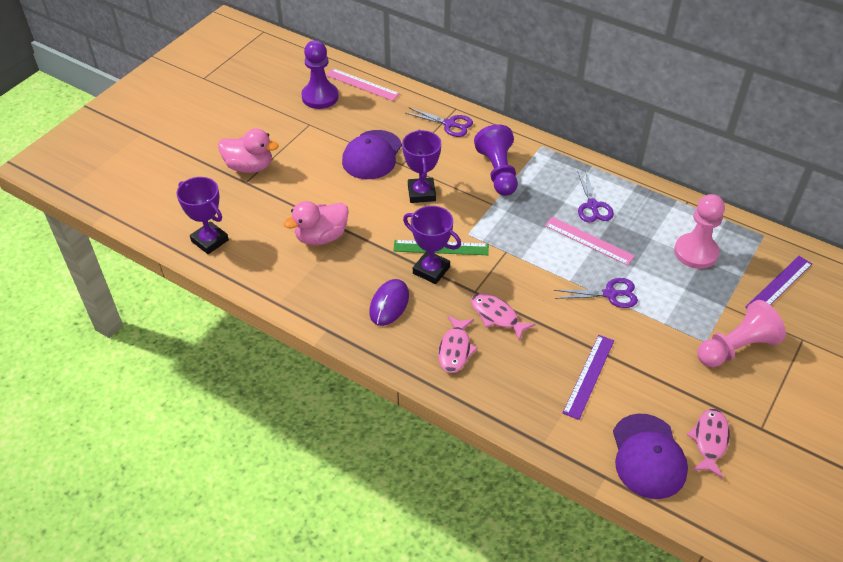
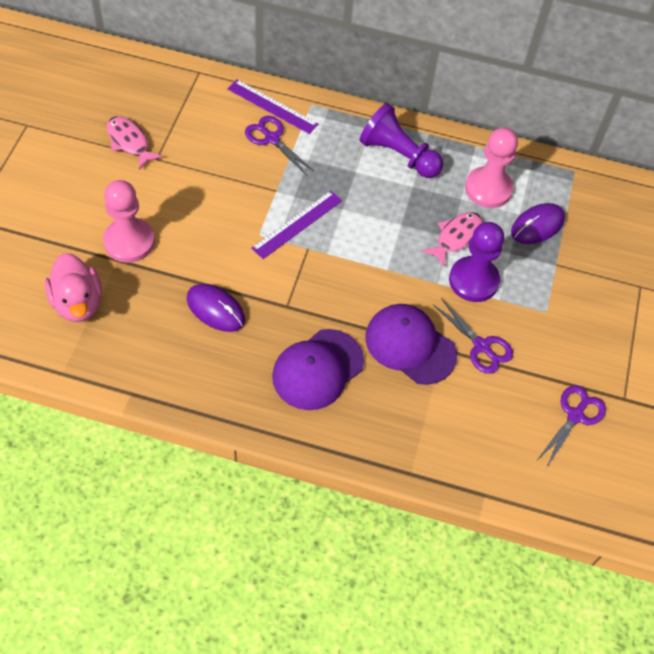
green ruler: 1 -> 0
pink duck: 2 -> 1
pink fish: 3 -> 2
pink ruler: 2 -> 0
purple mouse: 1 -> 2
purple trophy: 3 -> 0

